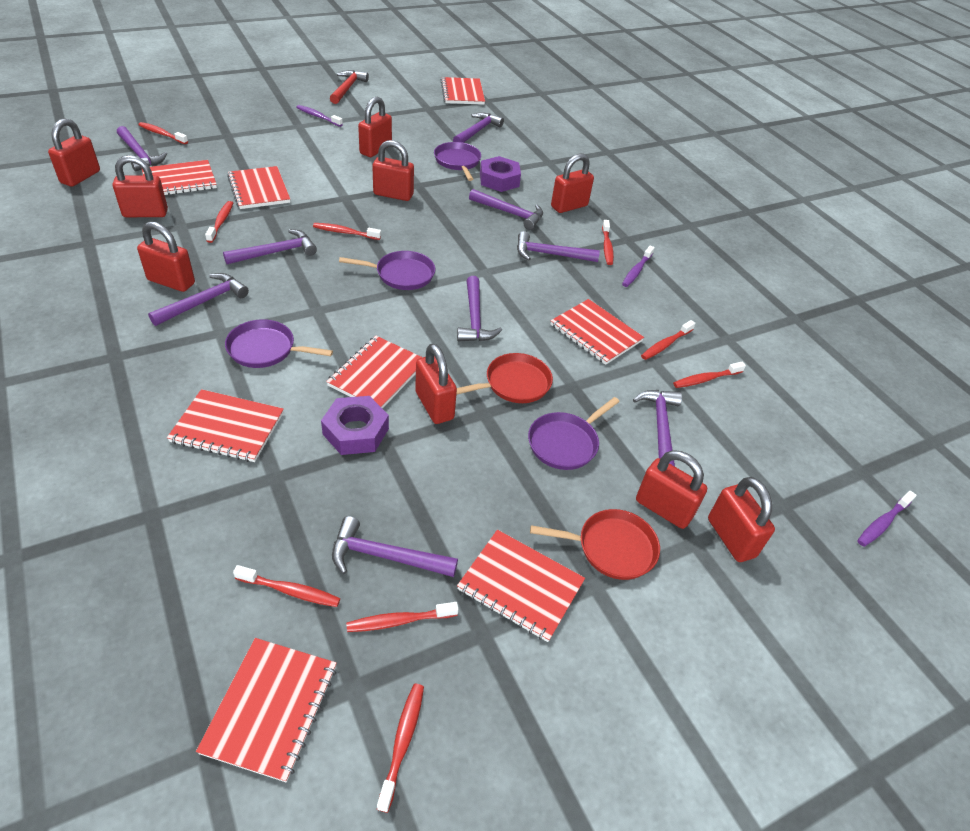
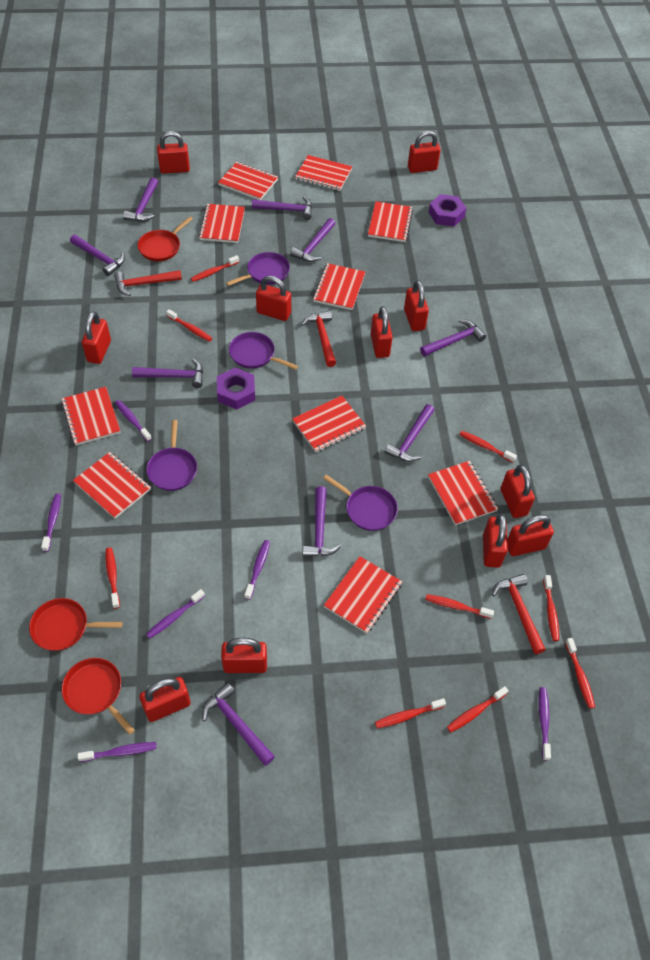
purple toothbrush: 3 -> 6
red hammer: 1 -> 3
red notebook: 8 -> 10
red padlock: 9 -> 11
red pan: 2 -> 3

